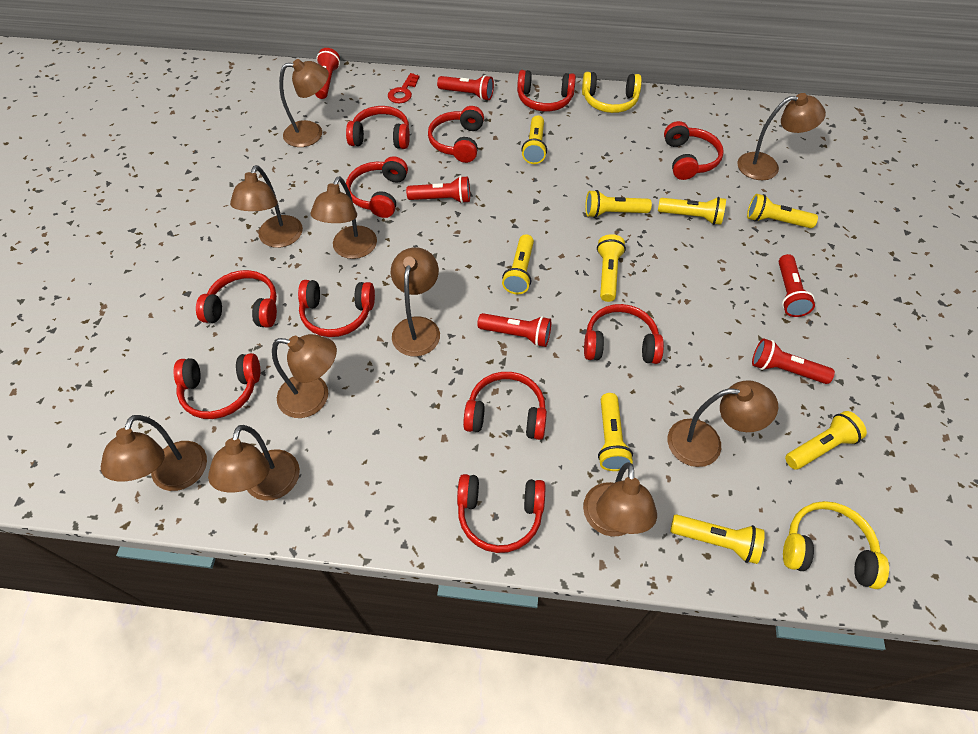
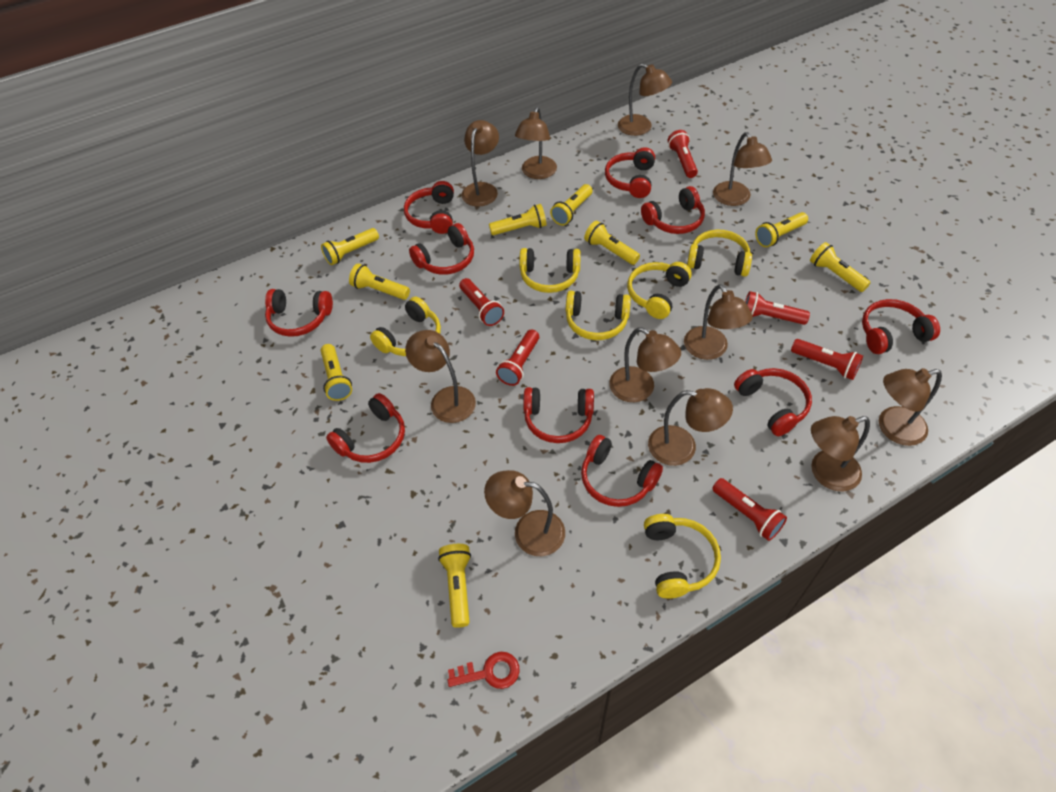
brown lamp: 10 -> 11
red headphones: 11 -> 10
yellow headphones: 2 -> 6

